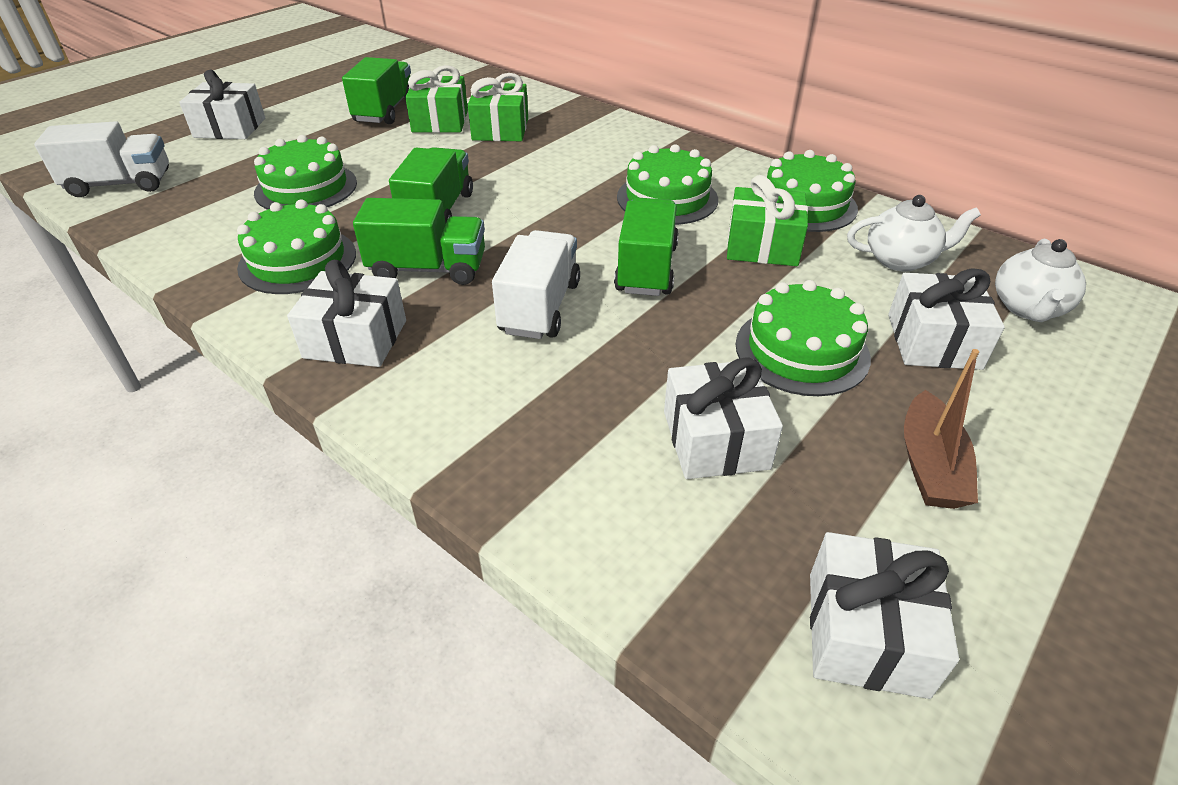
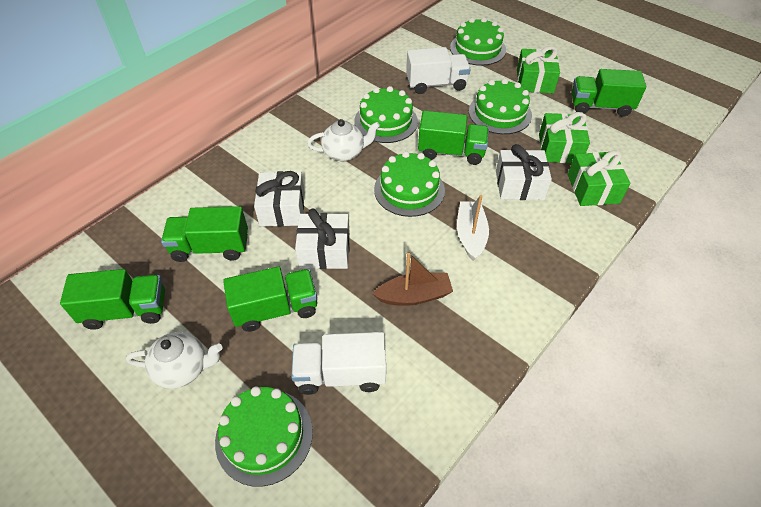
green truck: 4 -> 5
white boat: 0 -> 1
white gift: 5 -> 3

